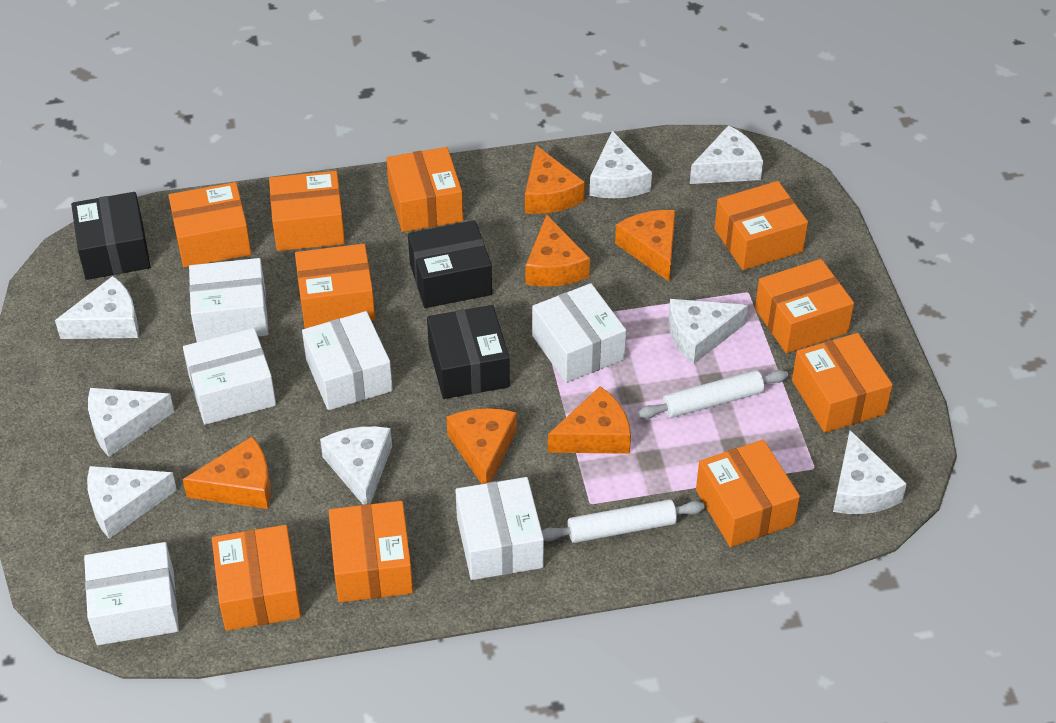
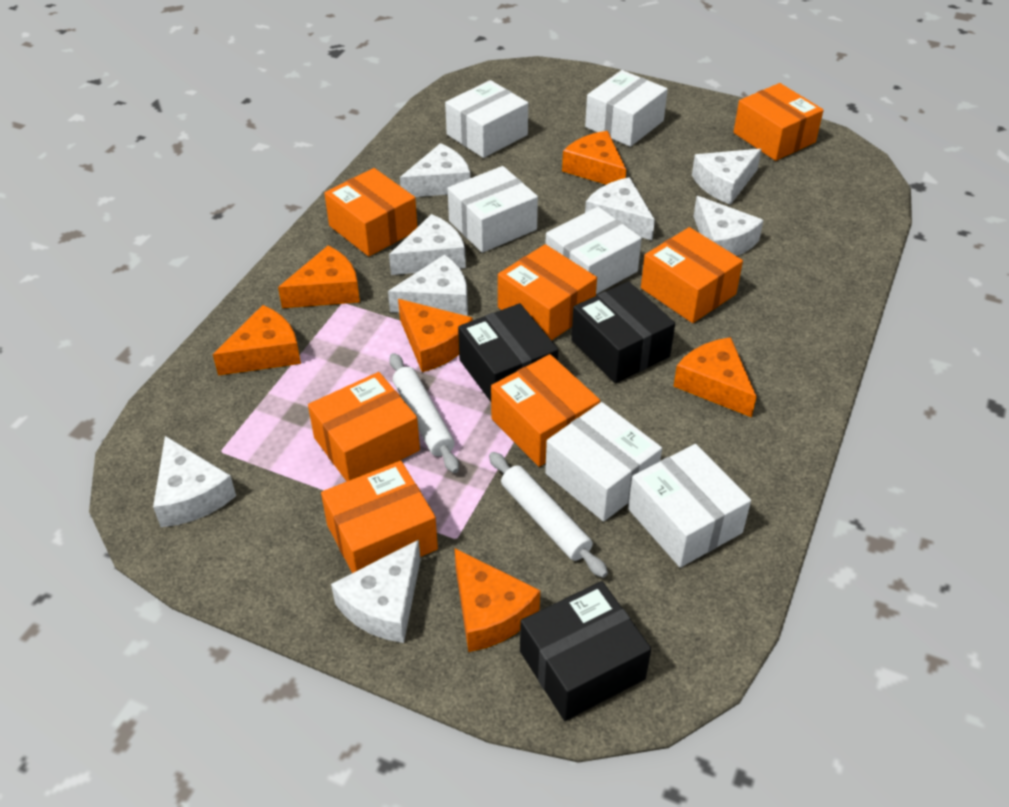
orange box: 10 -> 7

